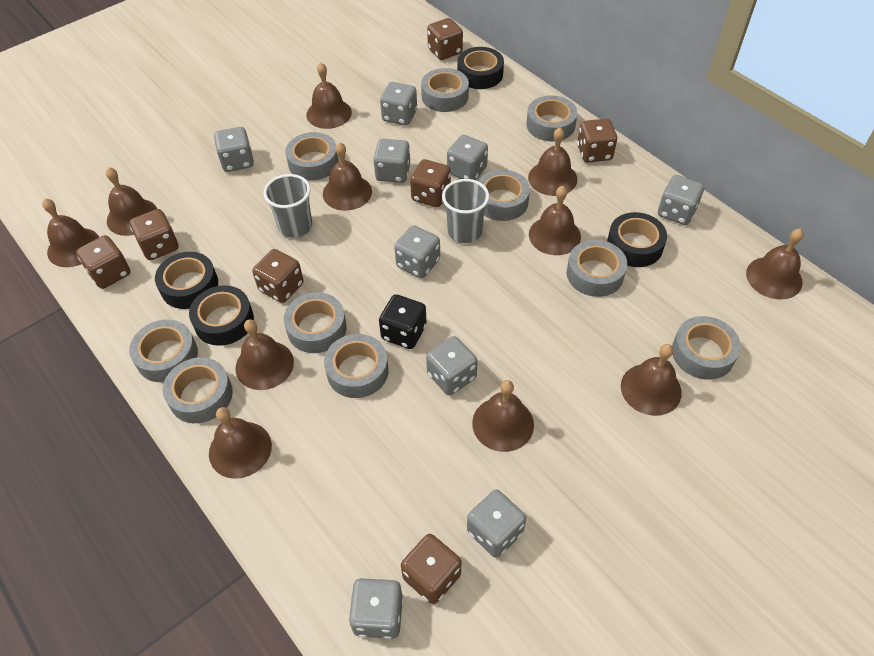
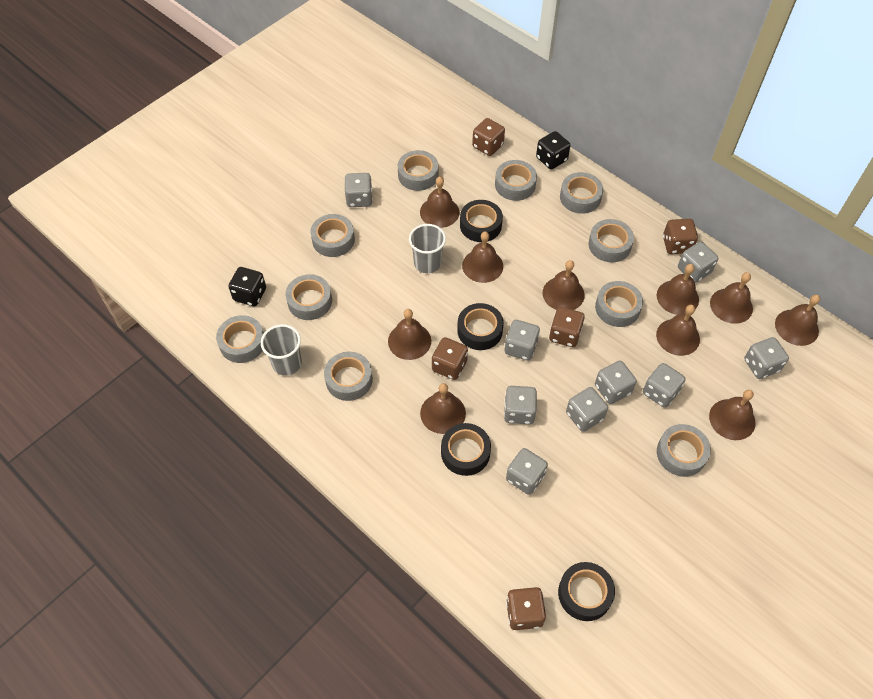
black dice: 1 -> 2
brown bell: 11 -> 10
brown dice: 7 -> 5

